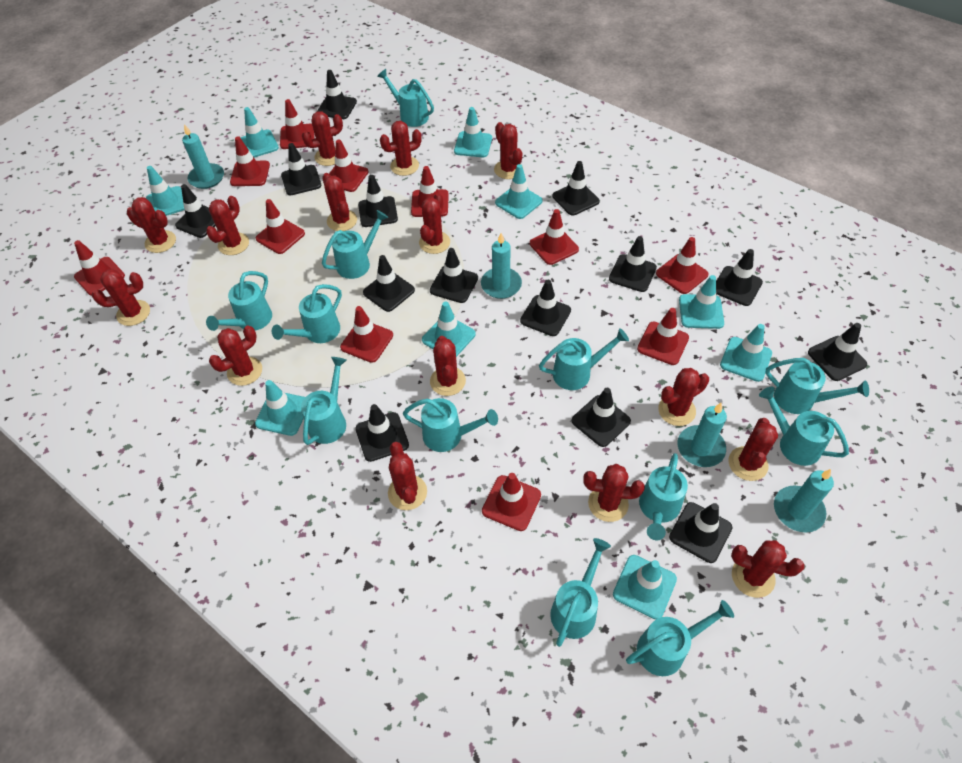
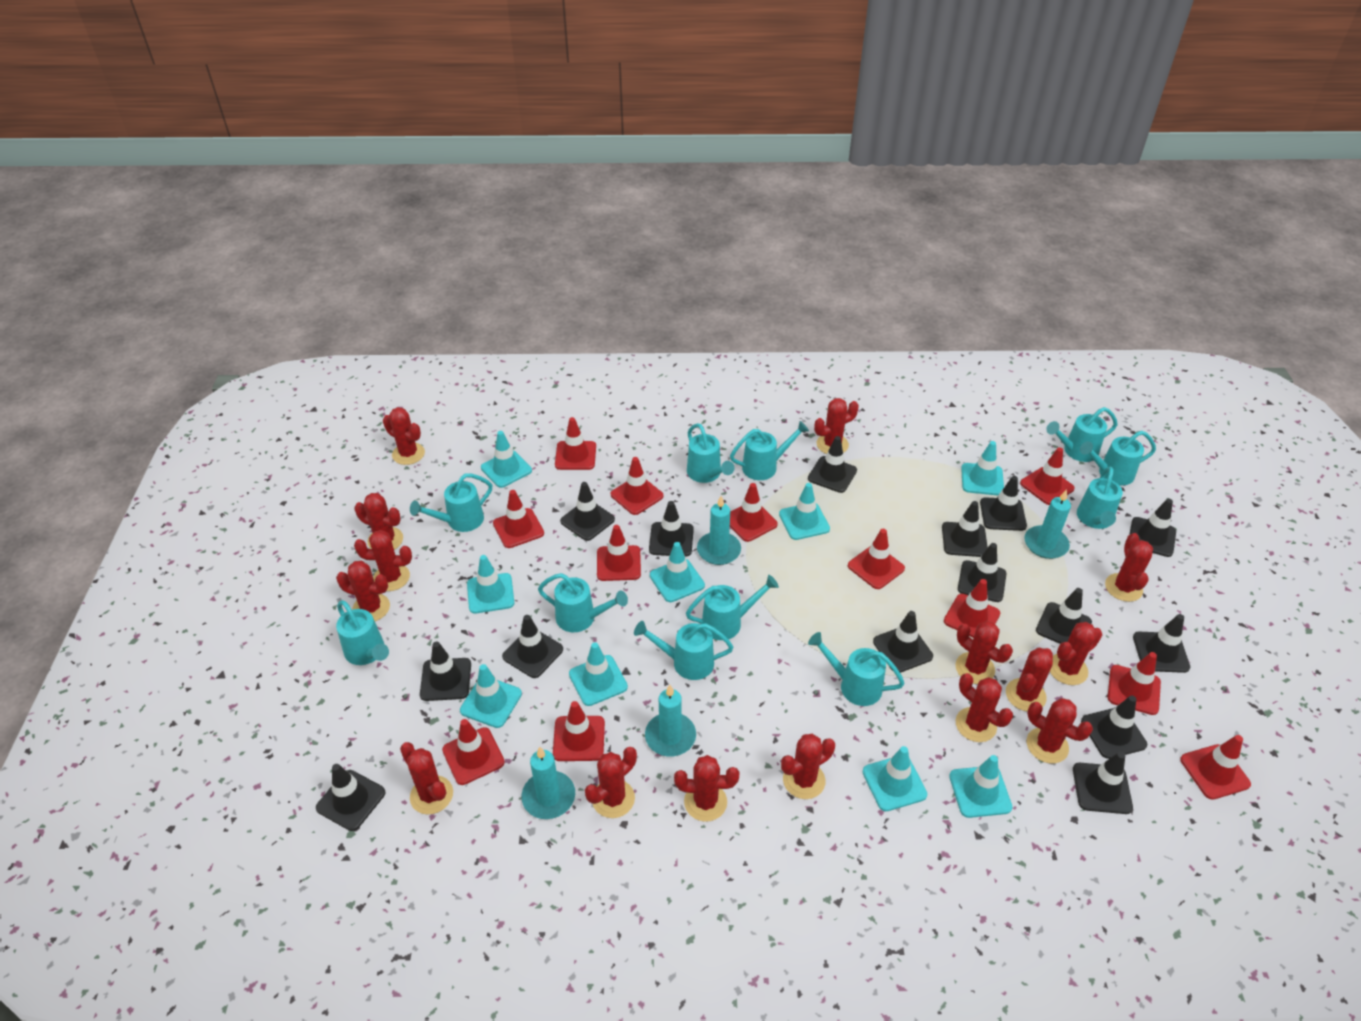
black traffic cone: 14 -> 15
red traffic cone: 11 -> 12
turquoise watering can: 12 -> 11

